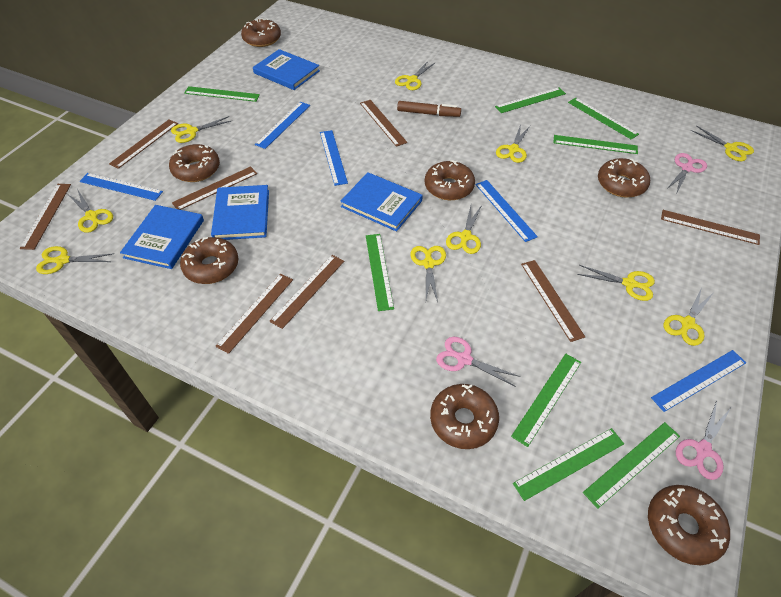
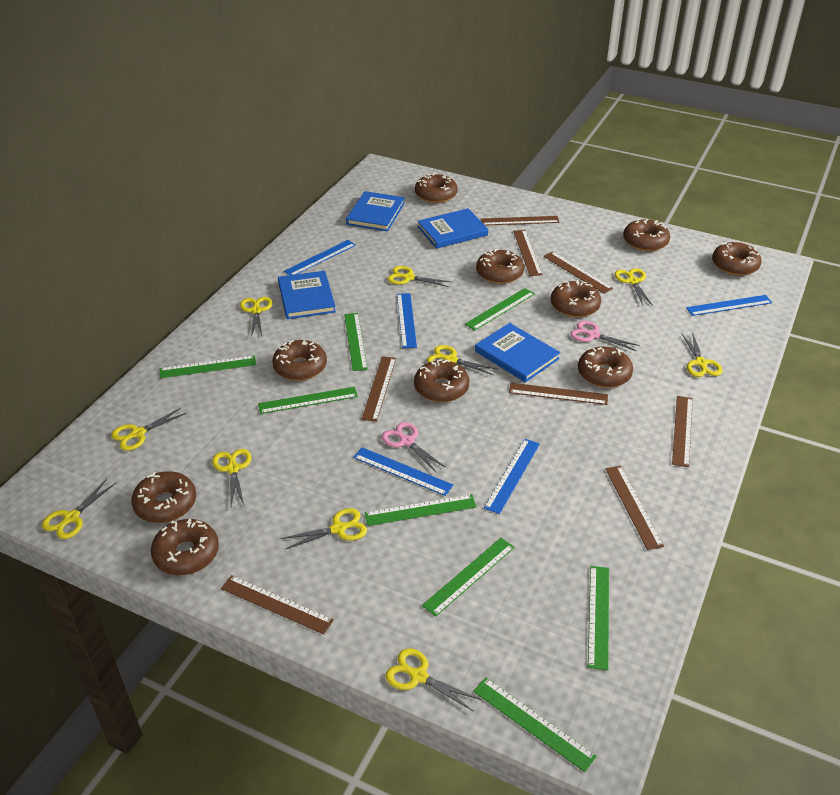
brown donut: 7 -> 10
brown marker: 1 -> 0
pink scissors: 3 -> 2

